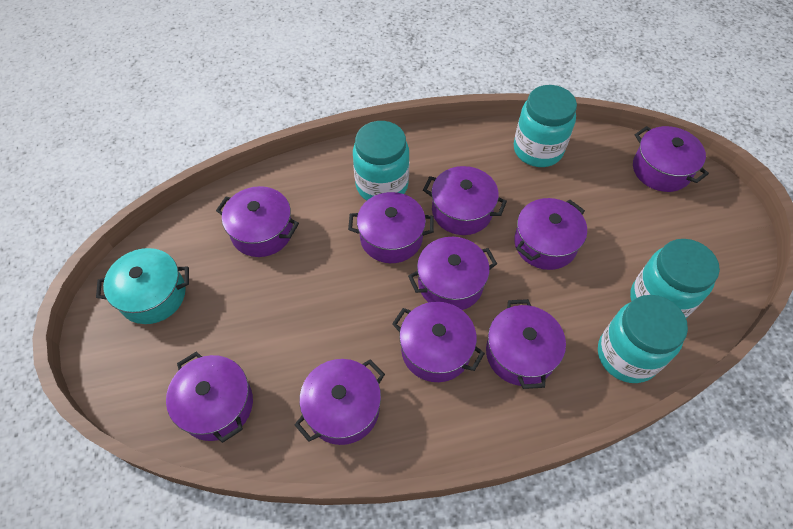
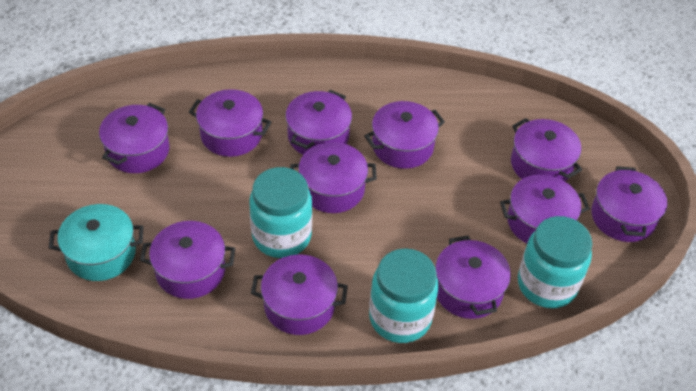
purple pot: 10 -> 11
turquoise jar: 4 -> 3

